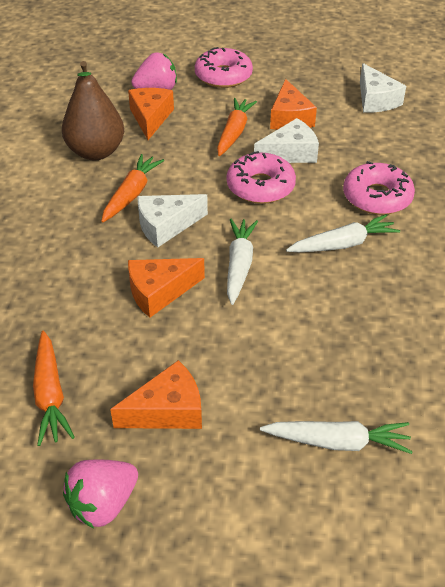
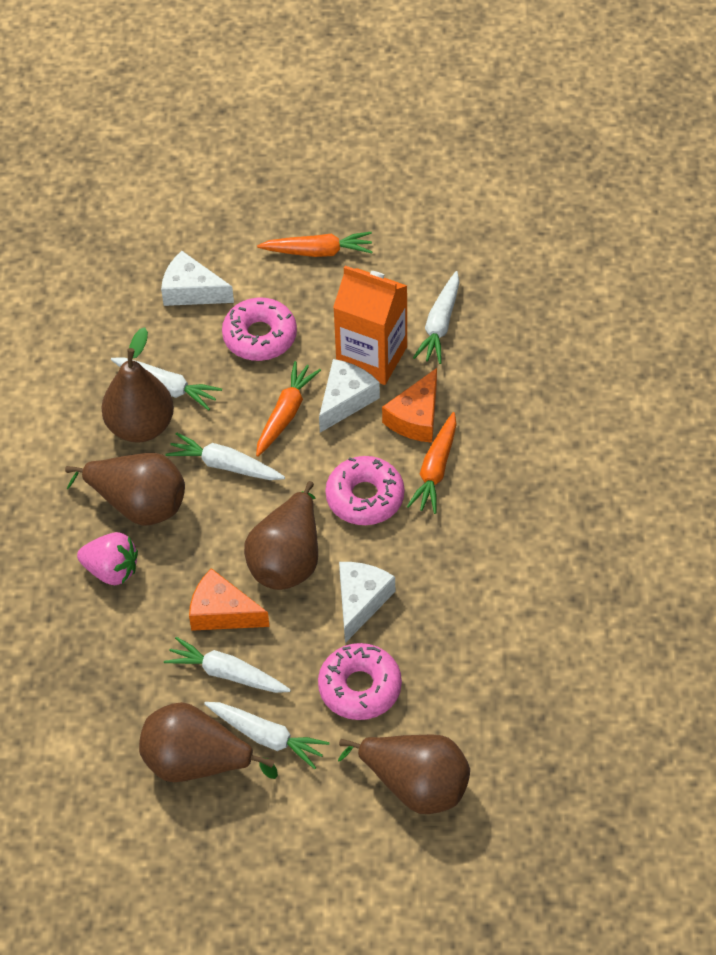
brown pear: 1 -> 5
orange carton: 0 -> 1
orange cheese: 4 -> 2
pink strawberry: 2 -> 1
white carrot: 3 -> 5

